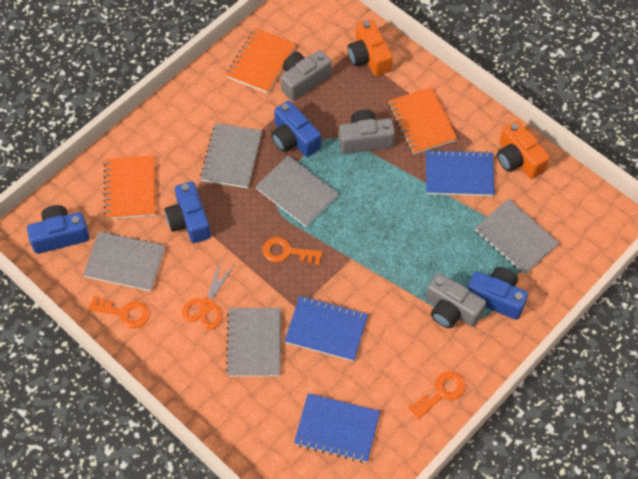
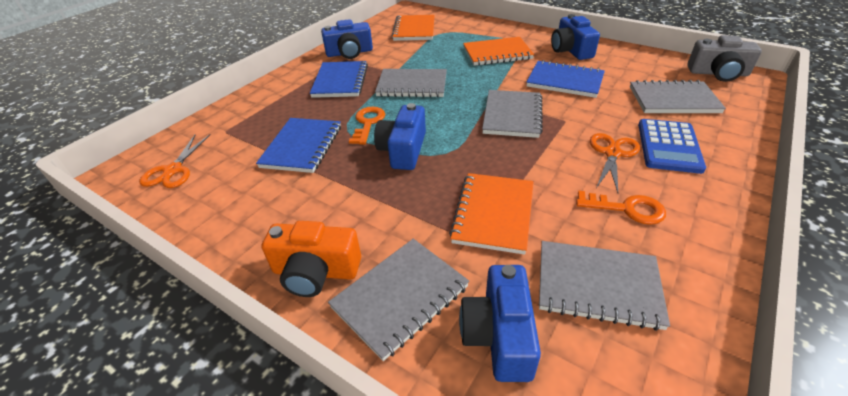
blue calculator: 0 -> 1
grey camera: 3 -> 1
orange camera: 2 -> 1
orange key: 3 -> 2
orange scissors: 1 -> 2

